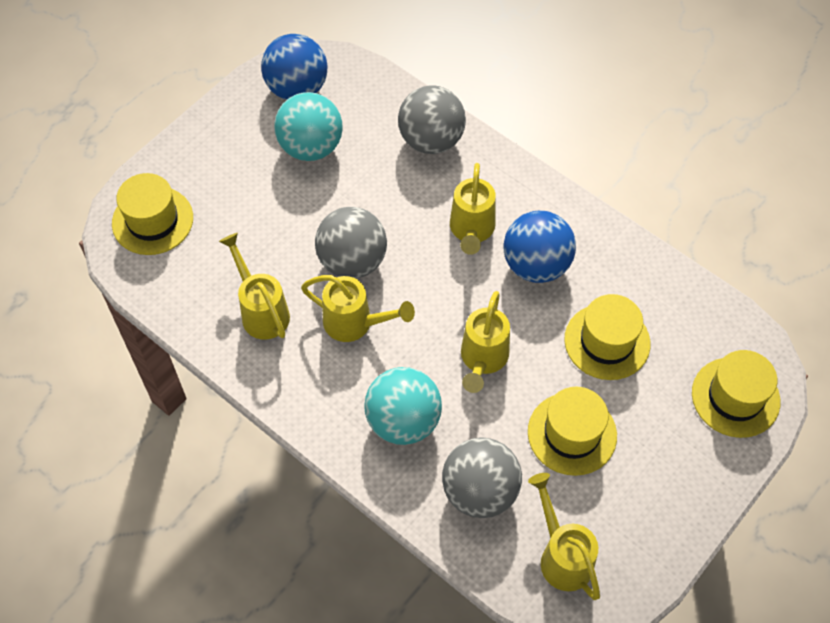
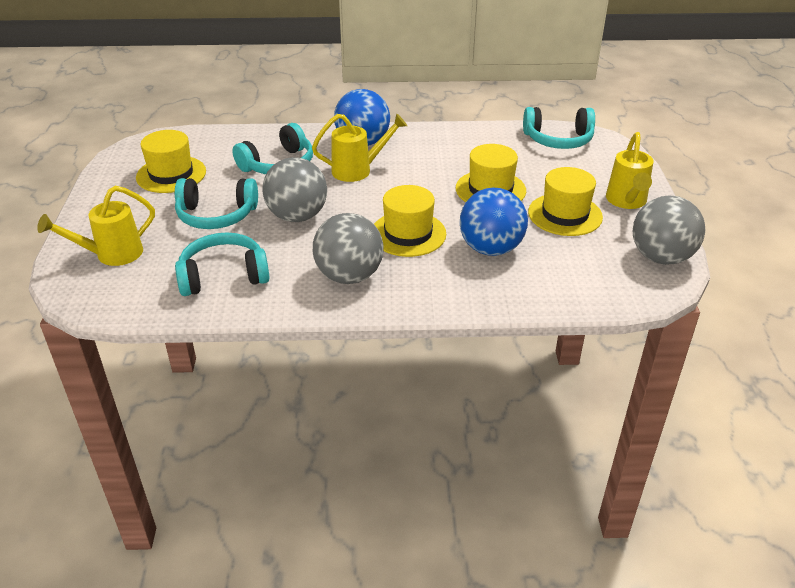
turquoise ball: 2 -> 0
turquoise headphones: 0 -> 4
yellow watering can: 5 -> 3

